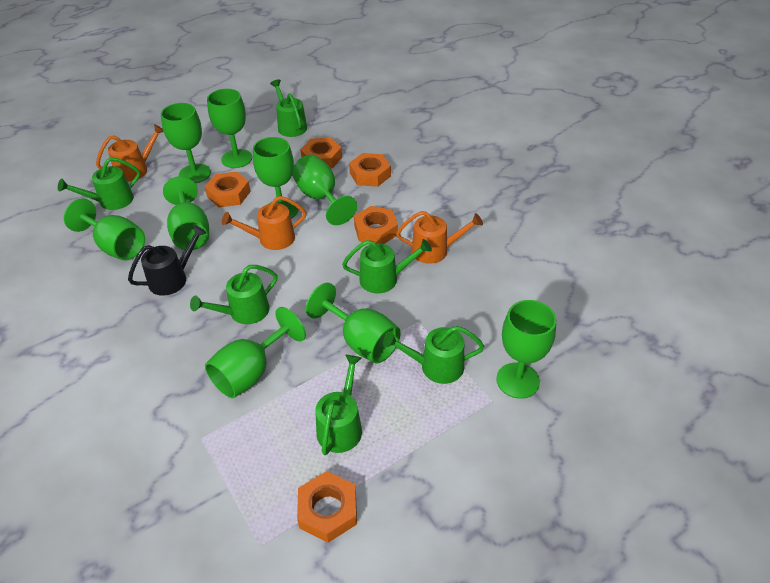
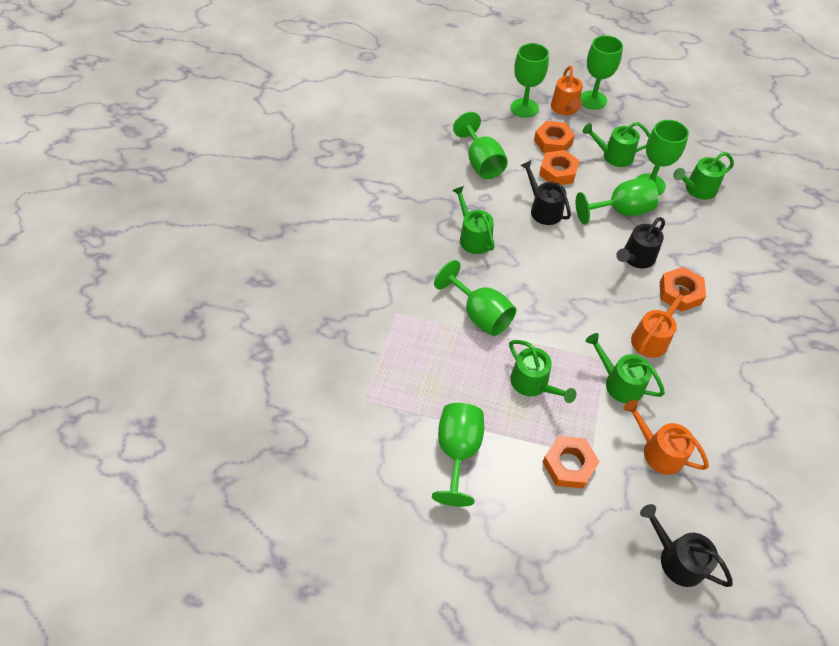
black watering can: 1 -> 3
green goblet: 9 -> 7
green watering can: 6 -> 5
orange nut: 5 -> 4

